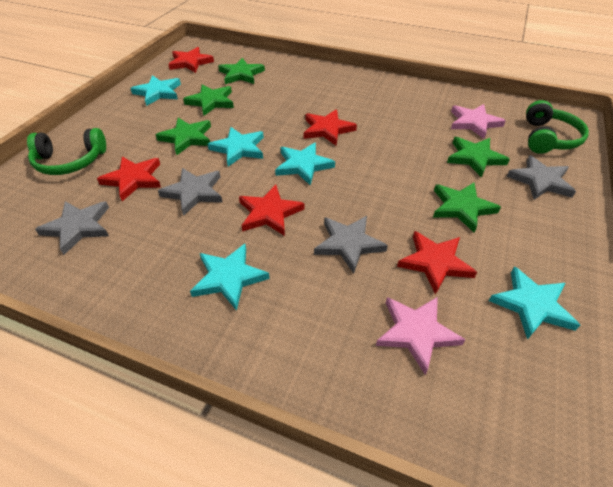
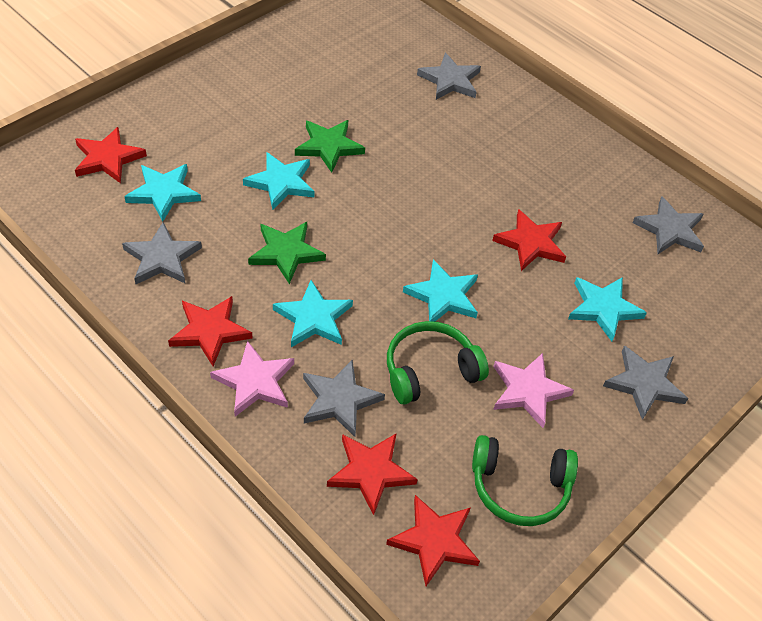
green star: 5 -> 2
grey star: 4 -> 5

